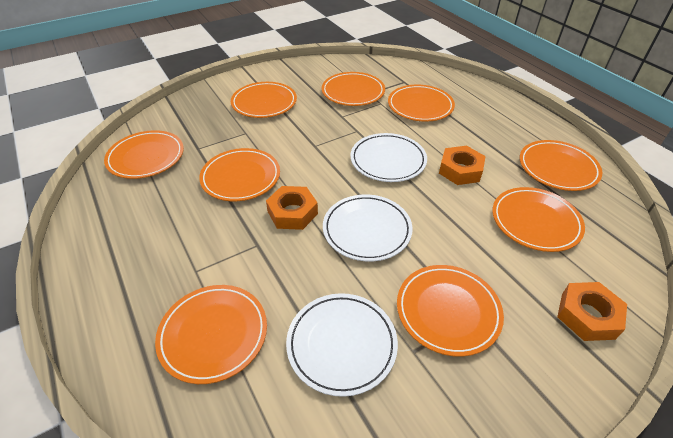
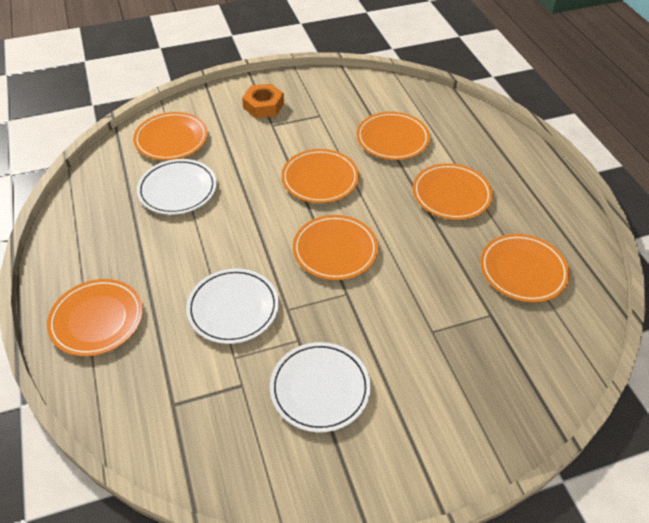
orange nut: 3 -> 1
orange plate: 9 -> 7

